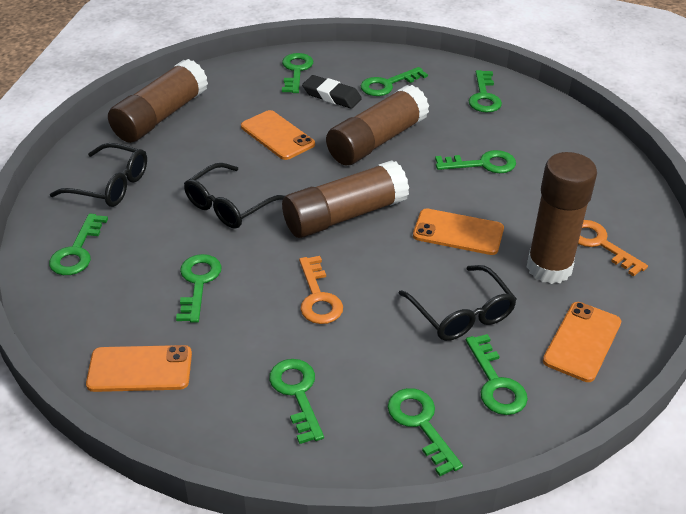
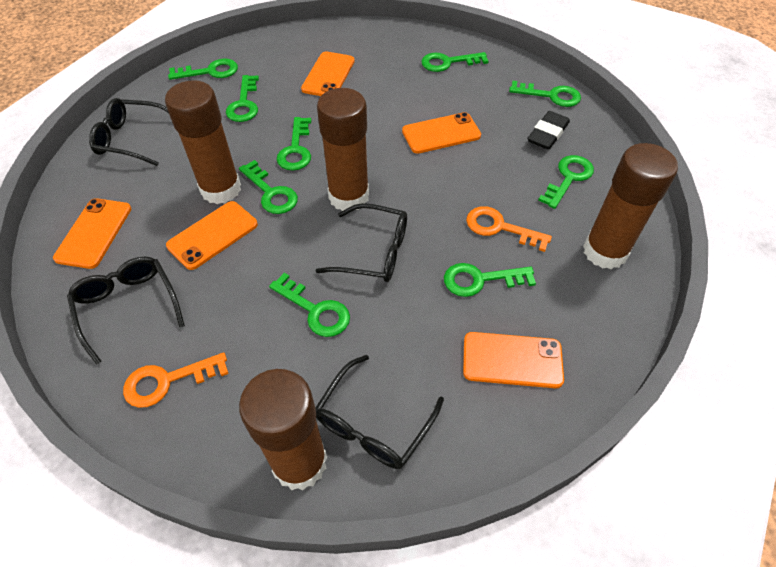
black glasses: 3 -> 4
orange phone: 4 -> 5

